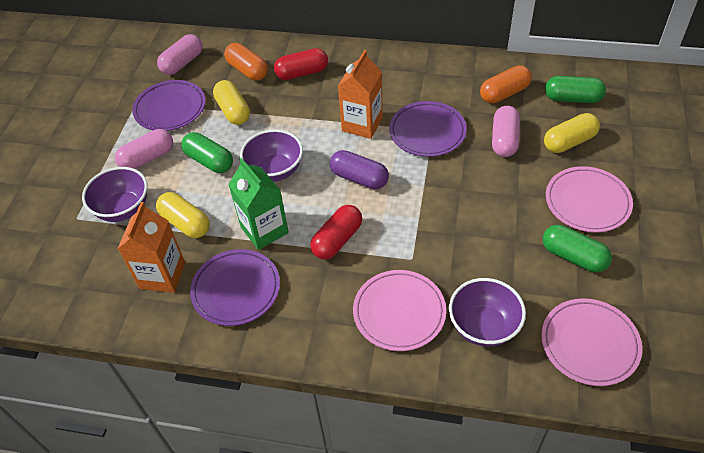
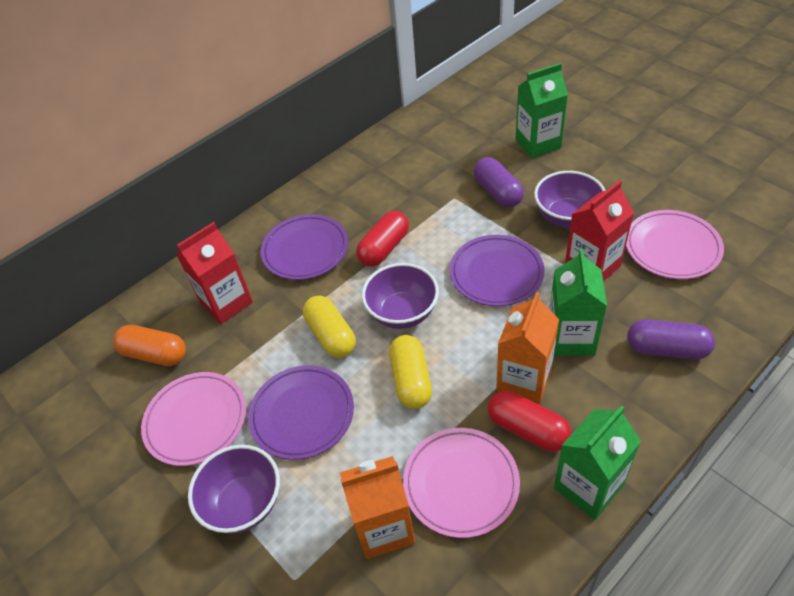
green capsule: 3 -> 0
green carton: 1 -> 3
orange capsule: 2 -> 1
pink capsule: 3 -> 0
purple capsule: 1 -> 2
red carton: 0 -> 2
yellow capsule: 3 -> 2

